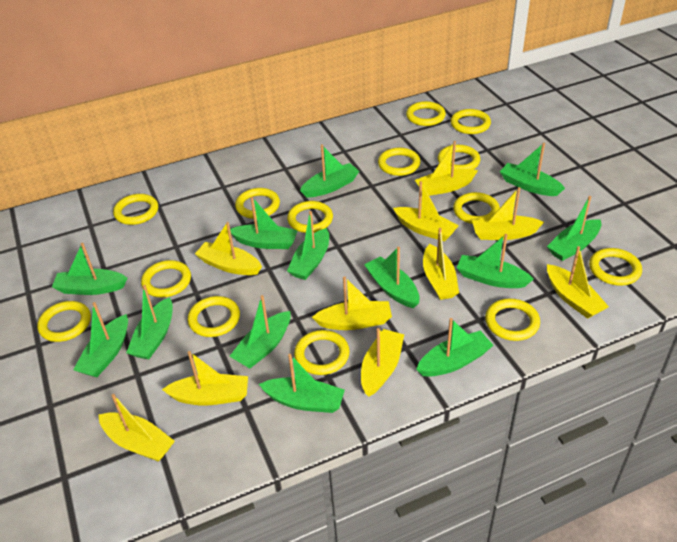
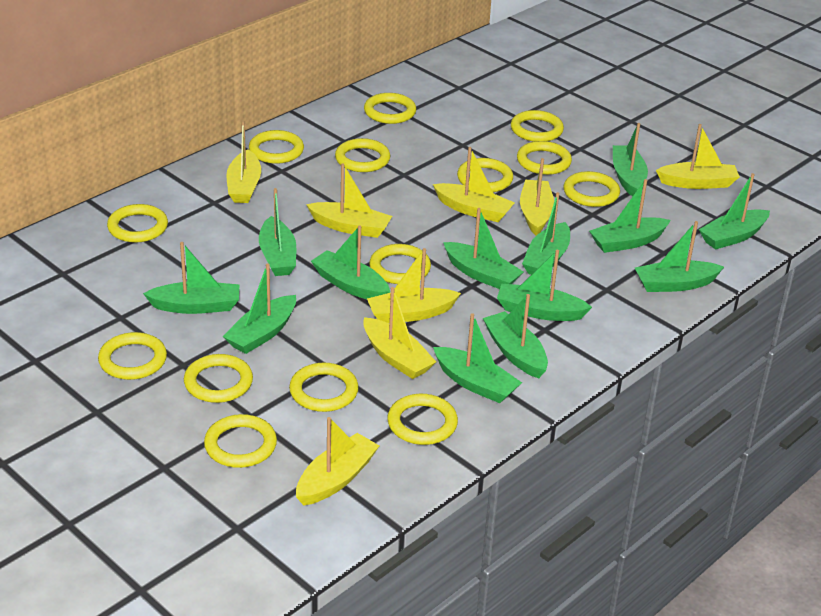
yellow boat: 10 -> 8

